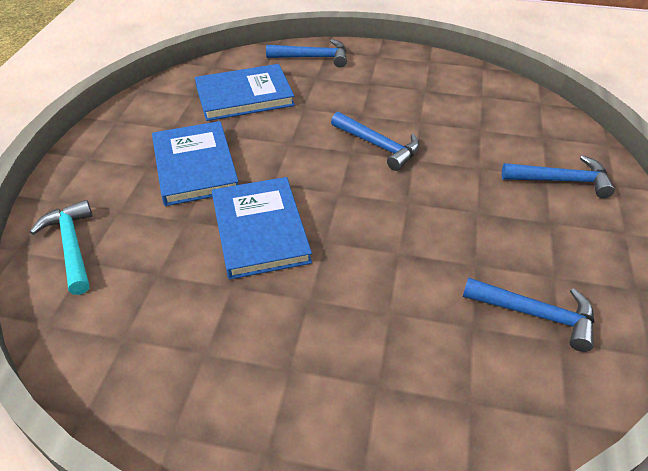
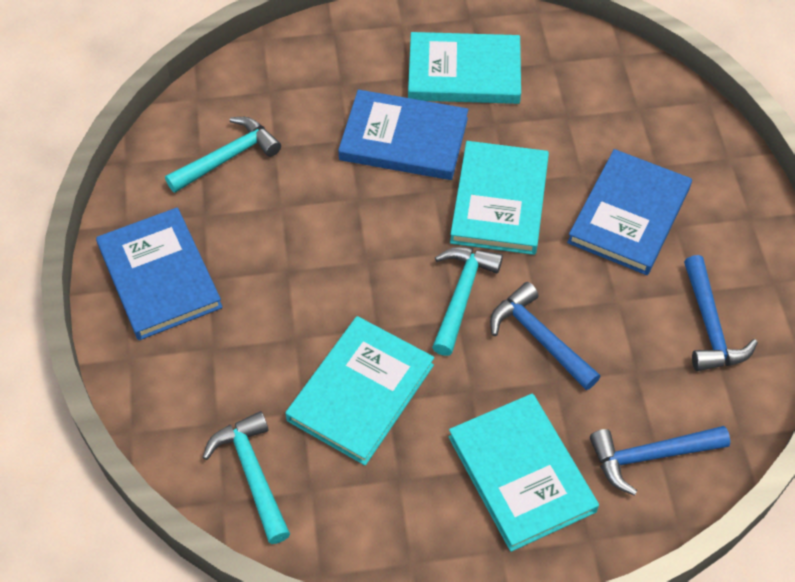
blue hammer: 4 -> 3
turquoise book: 0 -> 4
turquoise hammer: 1 -> 3

